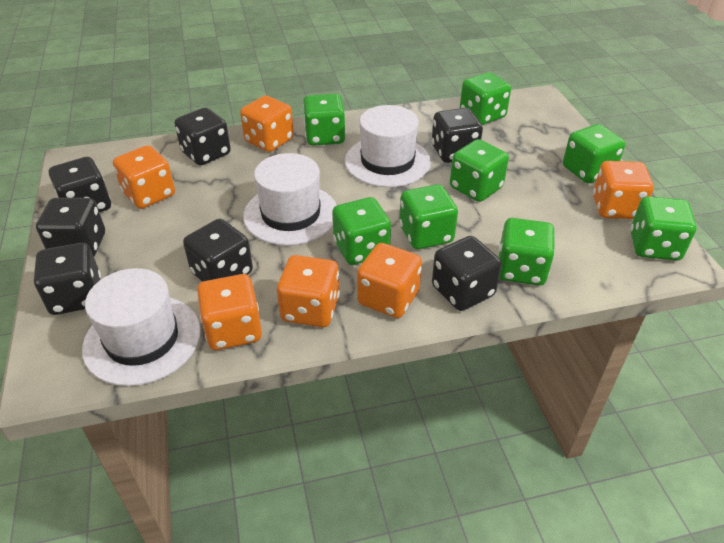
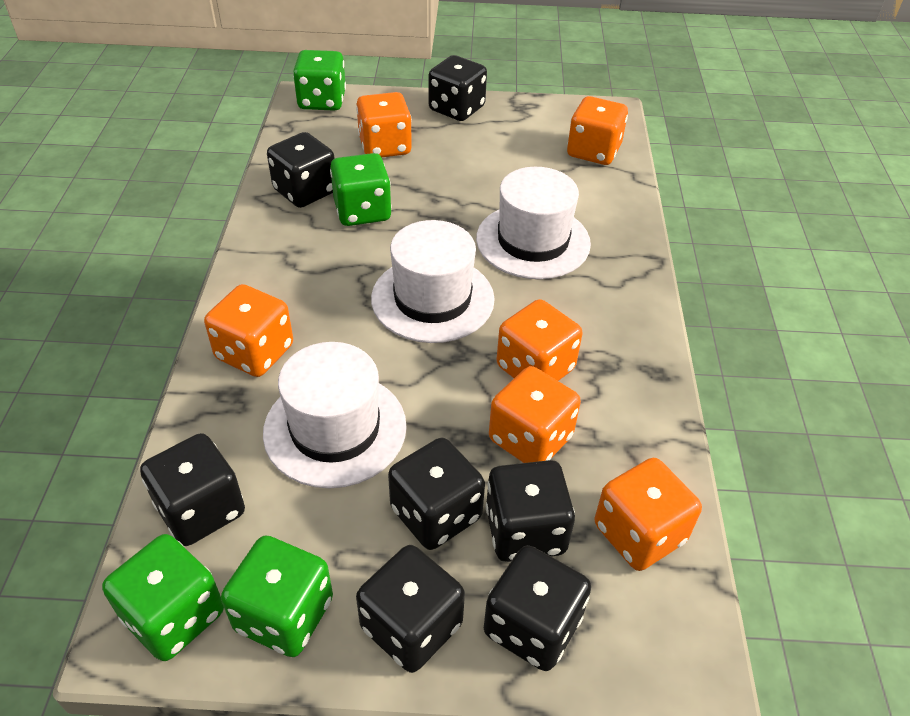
green dice: 8 -> 4

